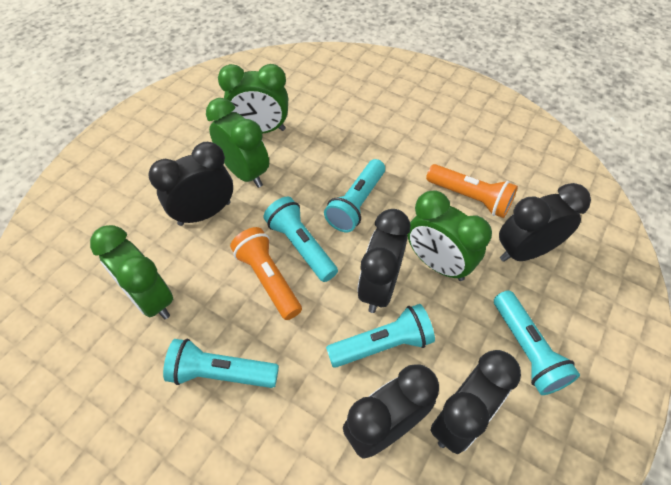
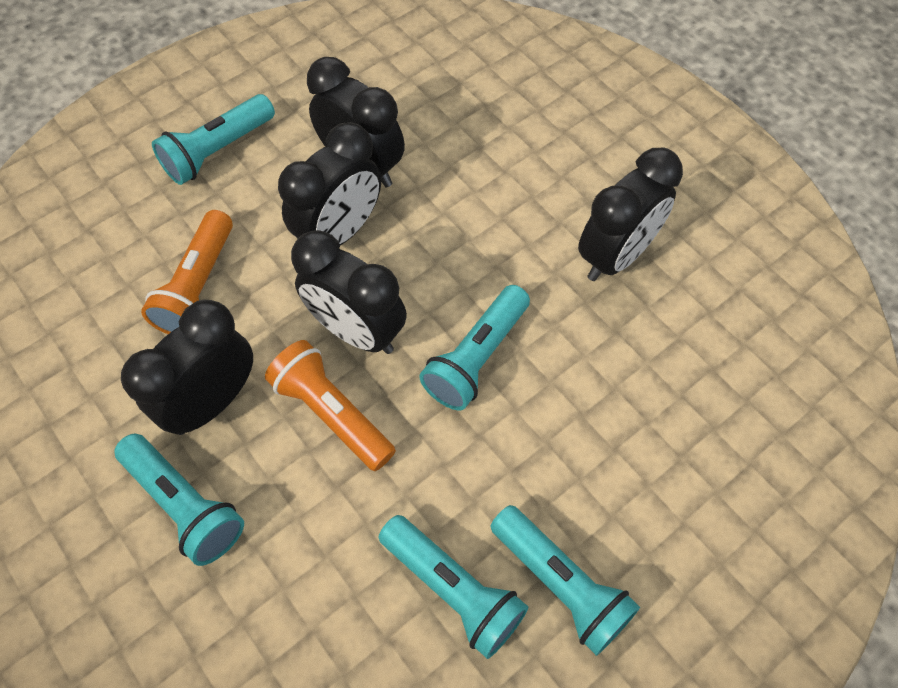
green clock: 4 -> 0

